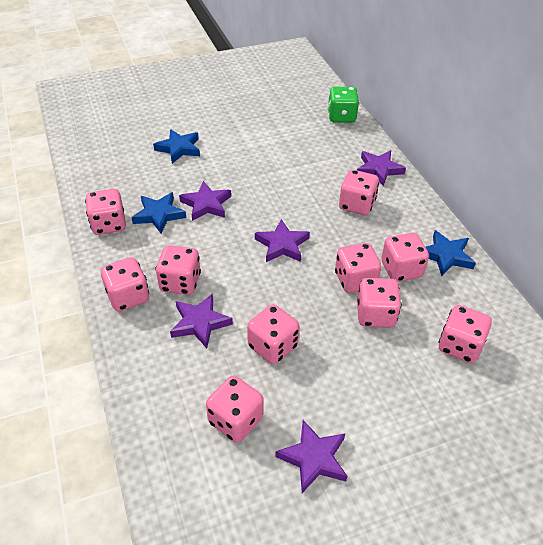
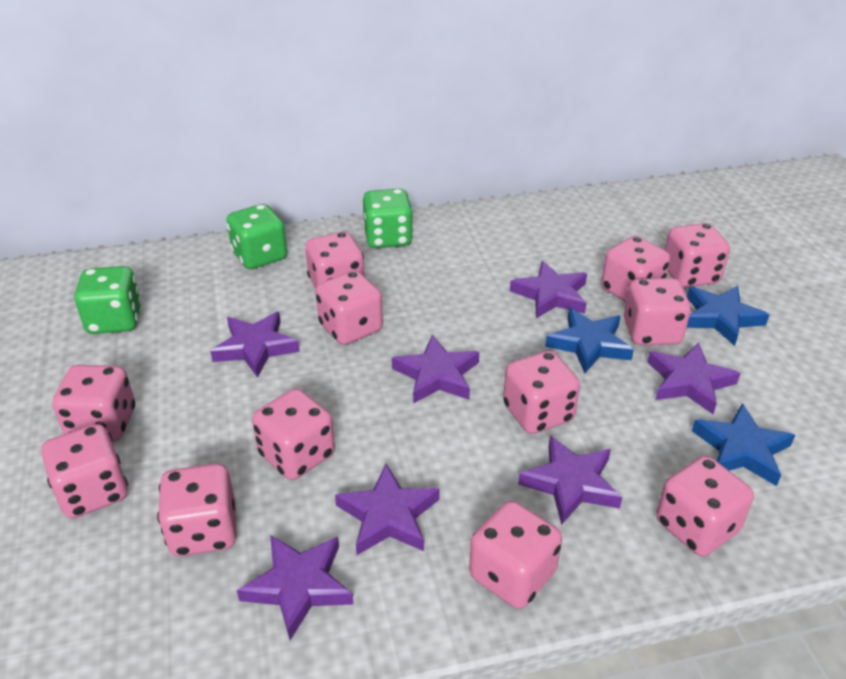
green dice: 1 -> 3
pink dice: 10 -> 12
purple star: 5 -> 7

